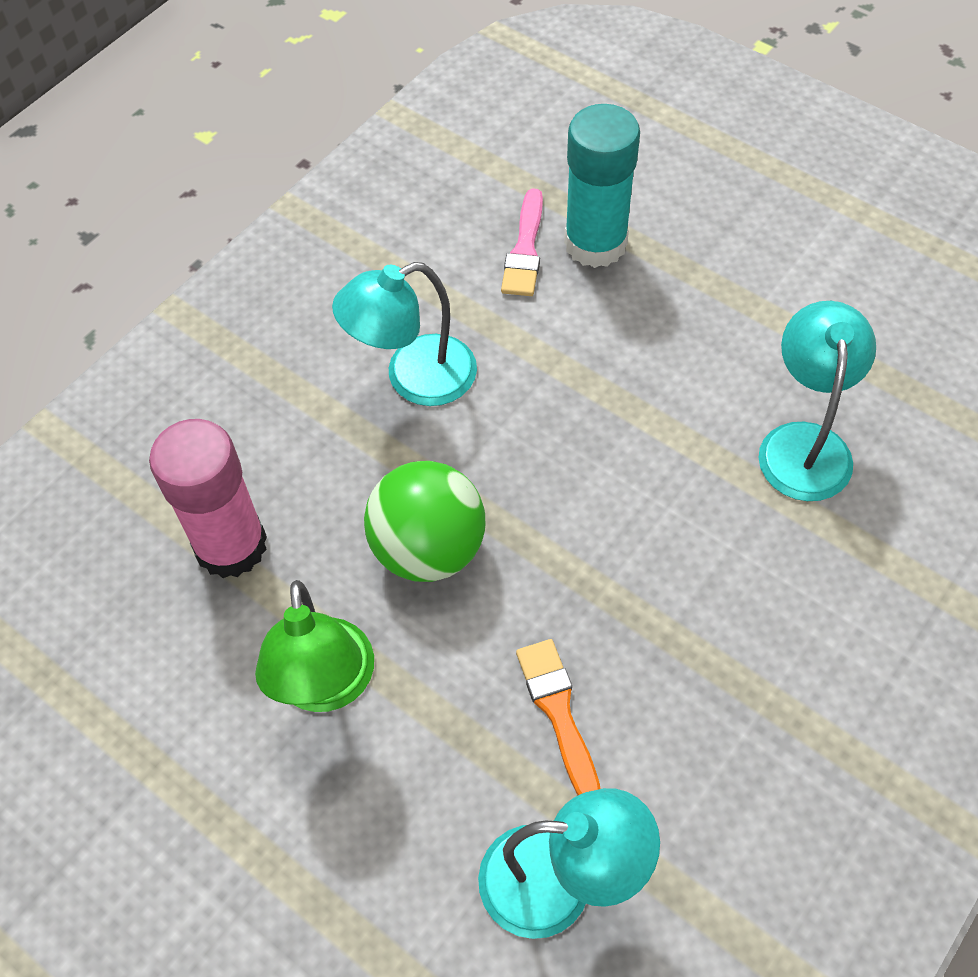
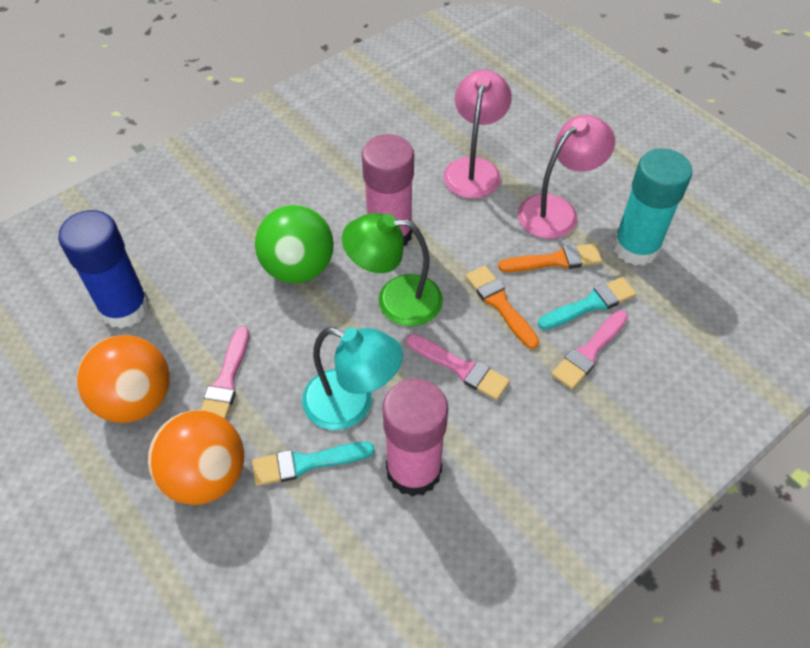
blue glue stick: 0 -> 1
orange ball: 0 -> 2
orange brush: 1 -> 2
pink brush: 1 -> 3
pink glue stick: 1 -> 2
pink lamp: 0 -> 2
turquoise brush: 0 -> 2
turquoise lamp: 3 -> 1

